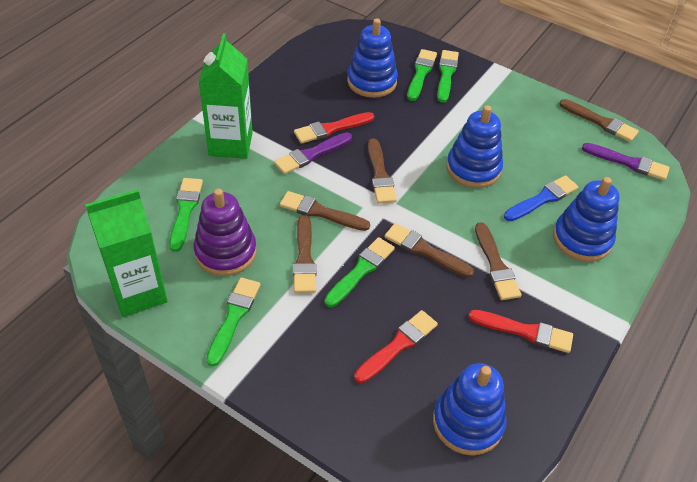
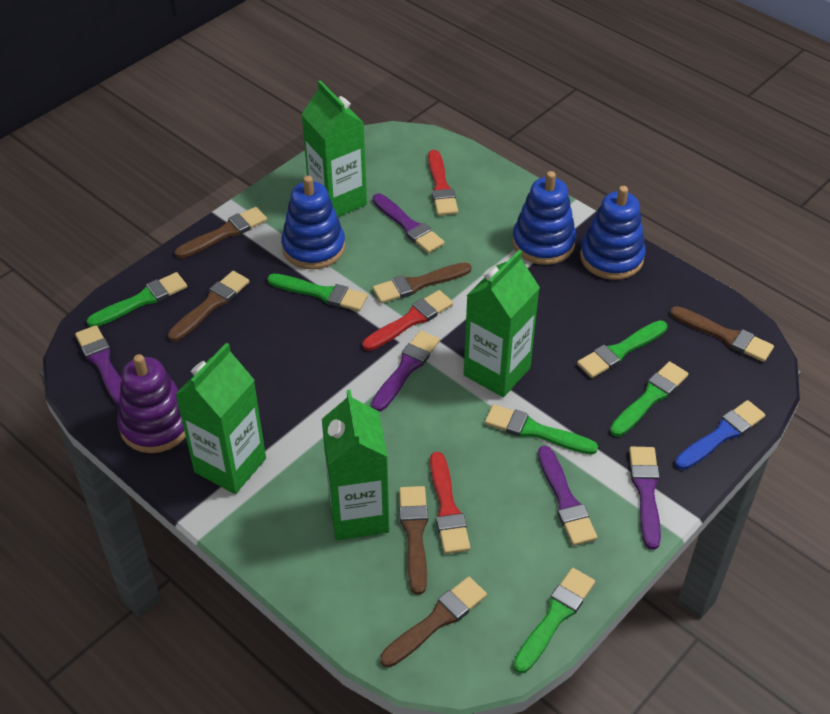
blue stacking toy: 4 -> 3
green brush: 5 -> 6
green carton: 2 -> 4
purple brush: 2 -> 5

